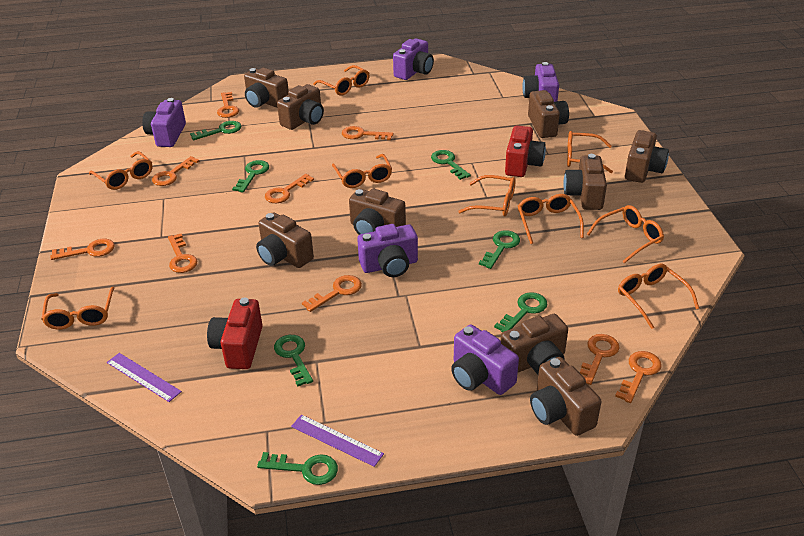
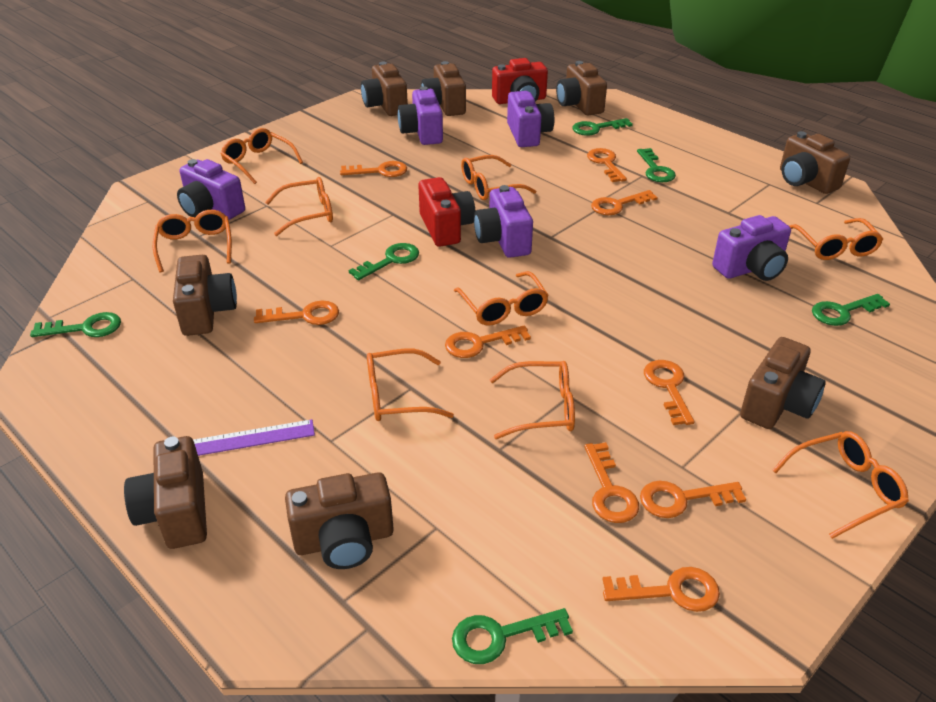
brown camera: 9 -> 8
green key: 7 -> 6
purple ruler: 2 -> 1

